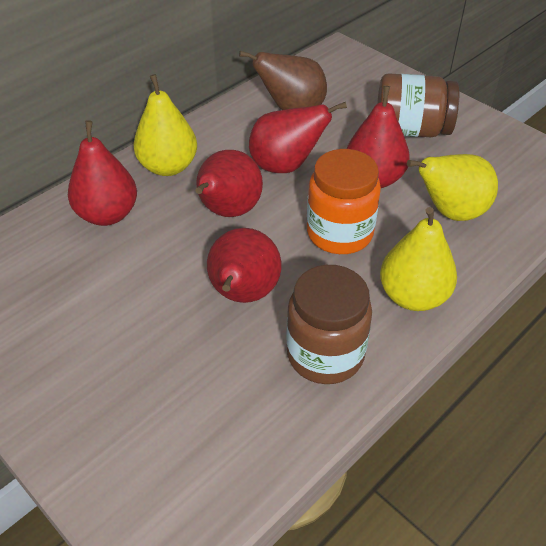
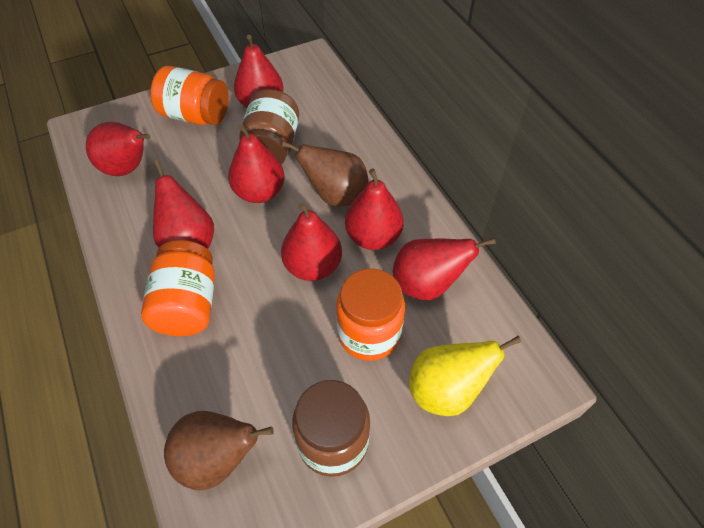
brown pear: 1 -> 2
orange jar: 1 -> 3
red pear: 5 -> 7
yellow pear: 3 -> 1

